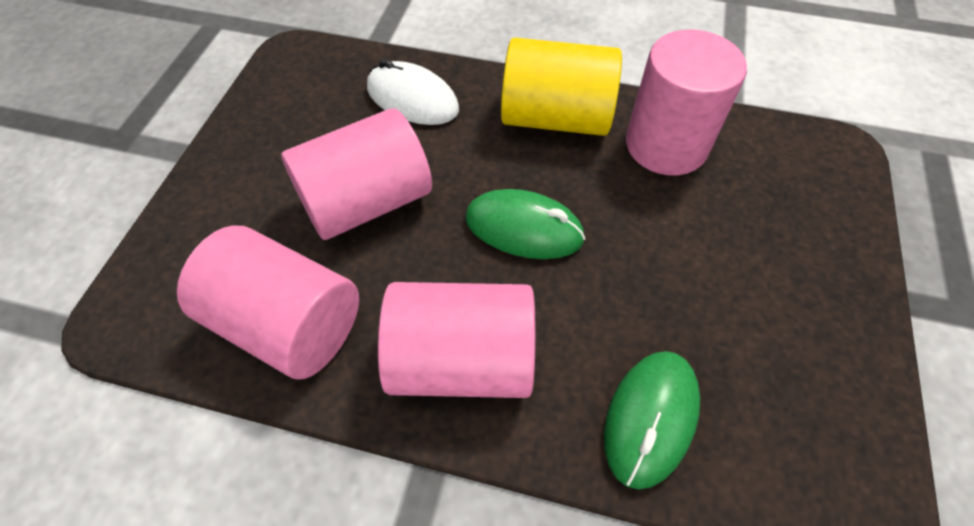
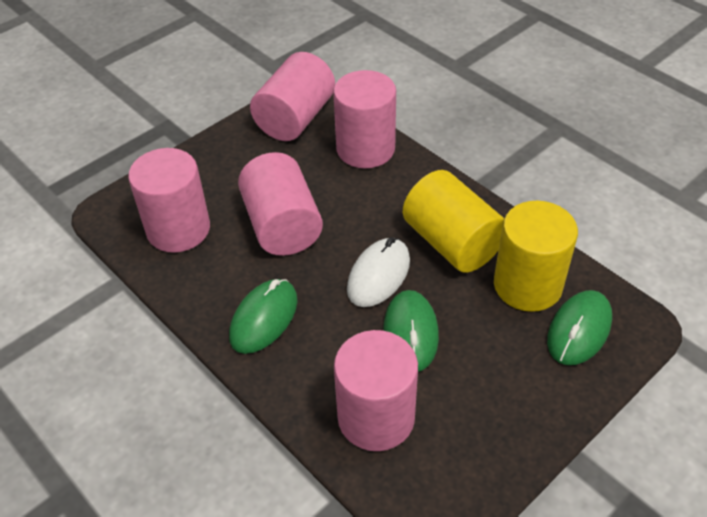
green mouse: 2 -> 3
pink cylinder: 4 -> 5
yellow cylinder: 1 -> 2

